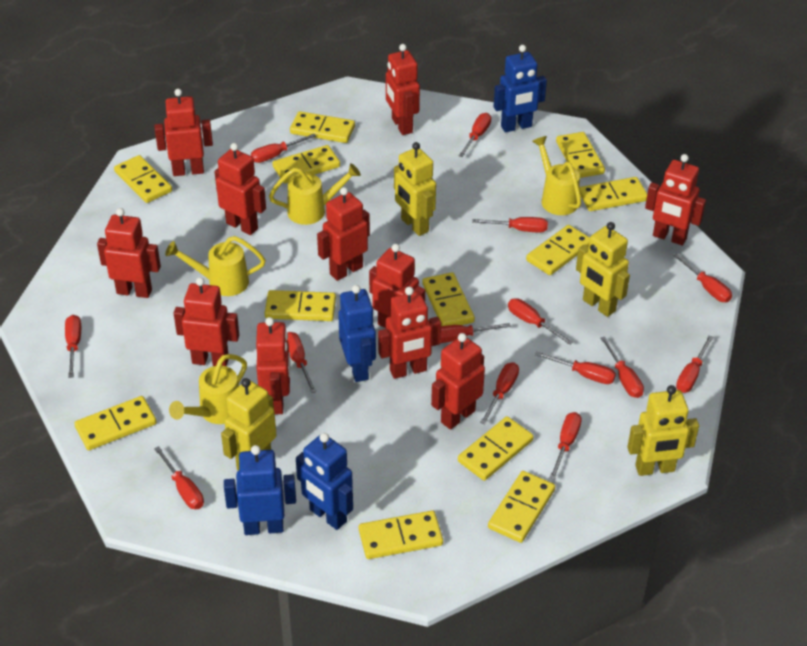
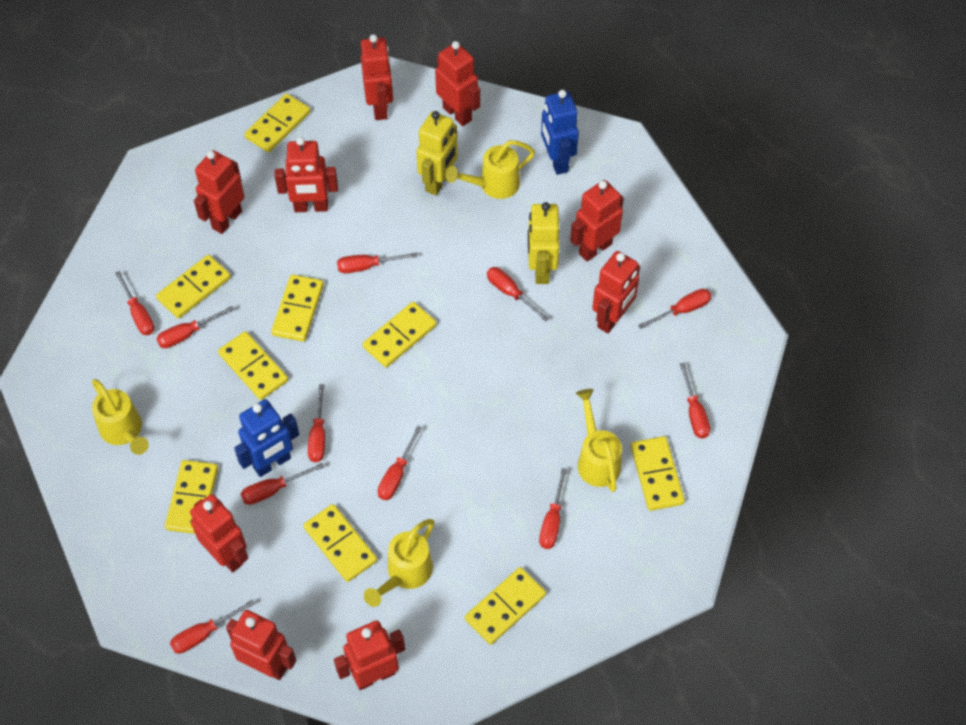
blue robot: 4 -> 2
red robot: 11 -> 9
red screwdriver: 14 -> 11
yellow domino: 12 -> 9
yellow robot: 4 -> 2

